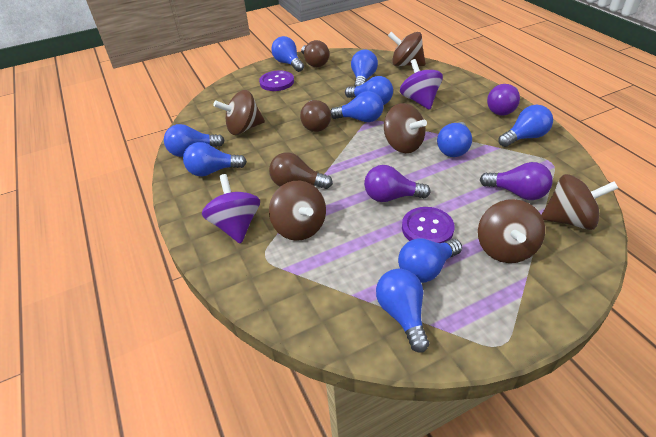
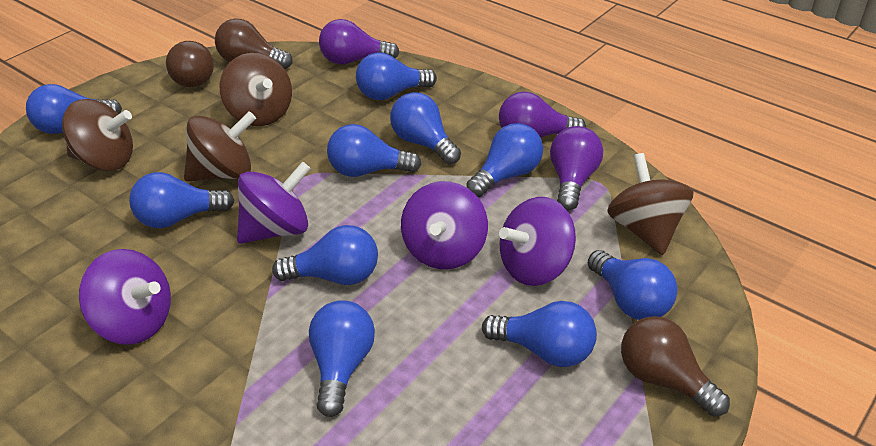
brown spinning top: 6 -> 4
purple button: 2 -> 0
purple spinning top: 2 -> 4

